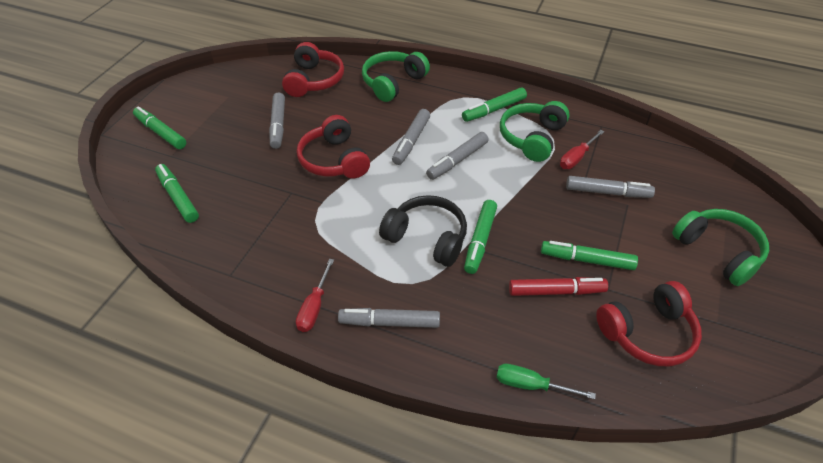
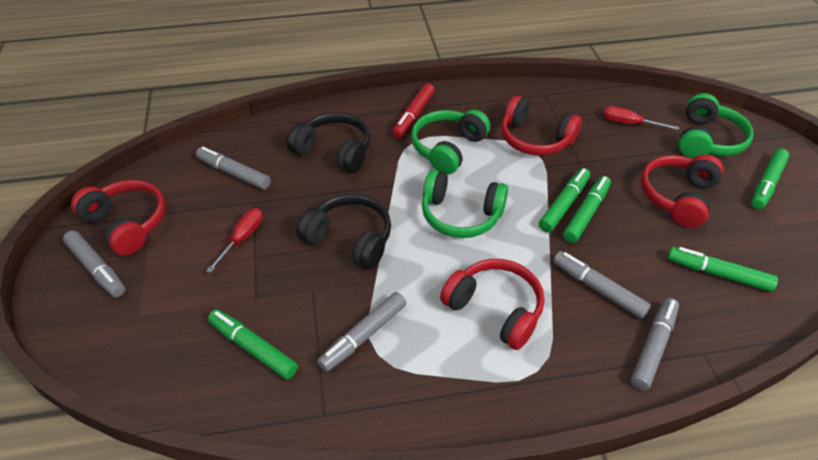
black headphones: 1 -> 2
green screwdriver: 1 -> 0
red headphones: 3 -> 4

